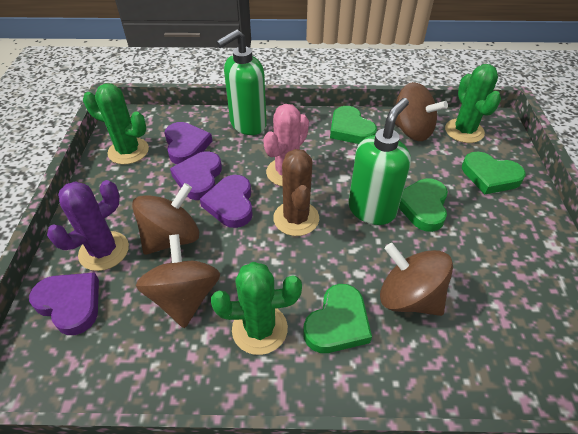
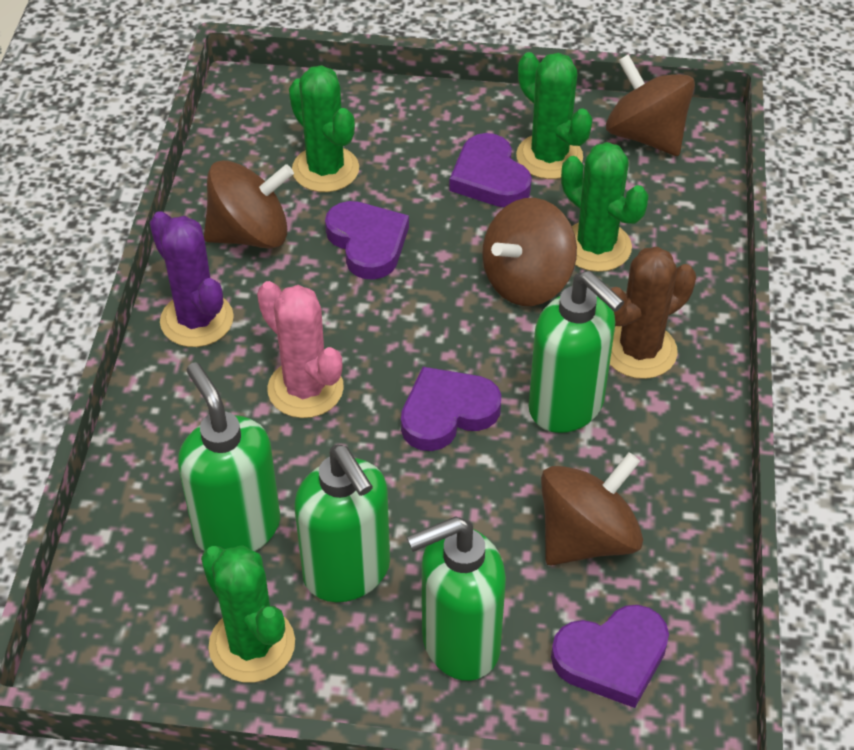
green cactus: 3 -> 4
green heart: 4 -> 0
green soap dispenser: 2 -> 4

